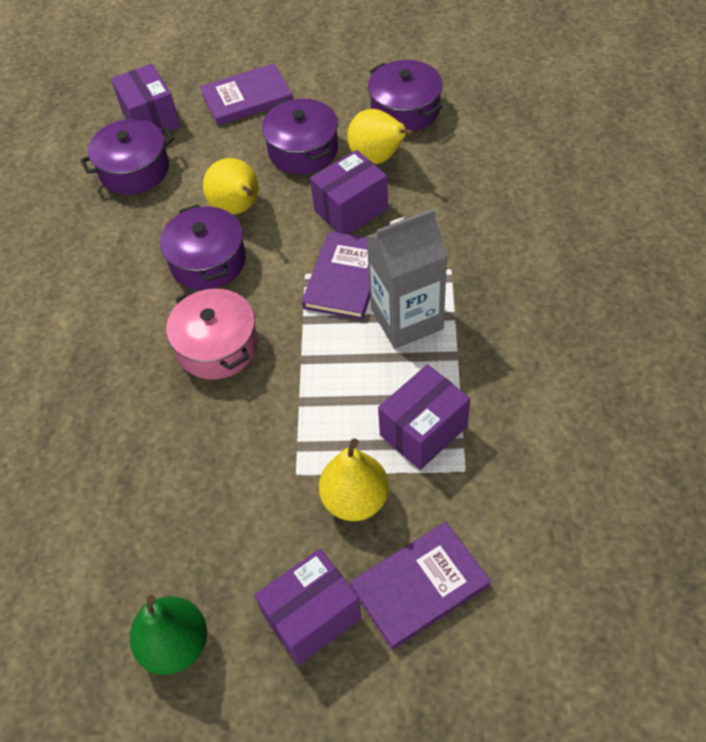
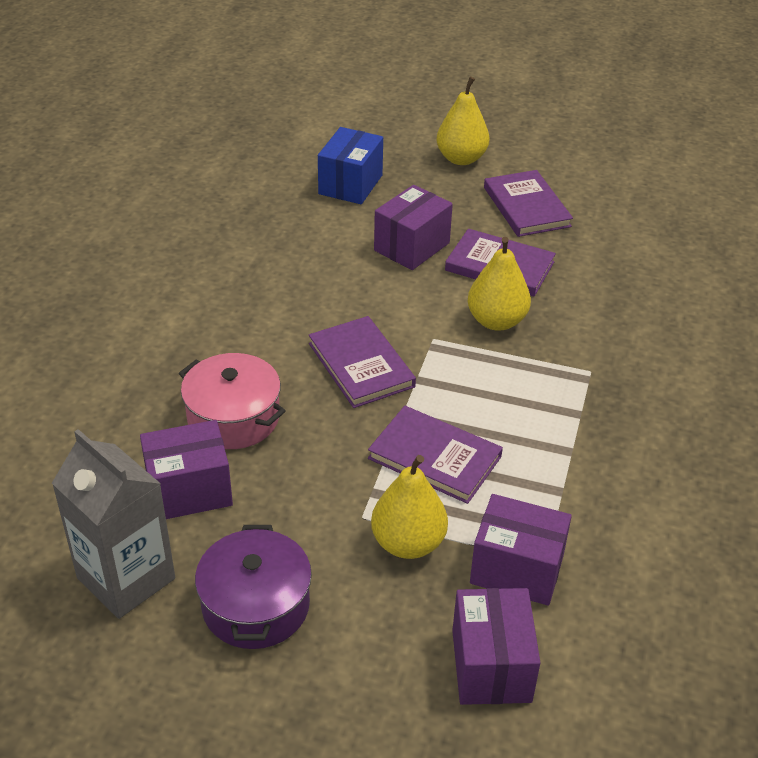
blue box: 0 -> 1
green pear: 1 -> 0
purple book: 3 -> 4
purple pot: 4 -> 1

